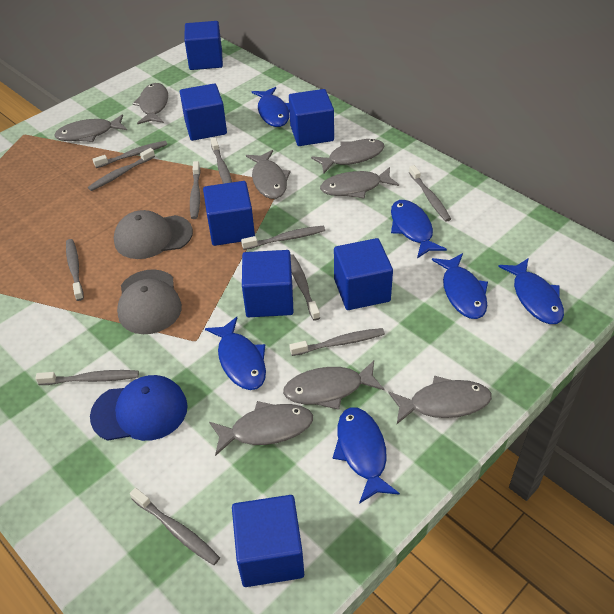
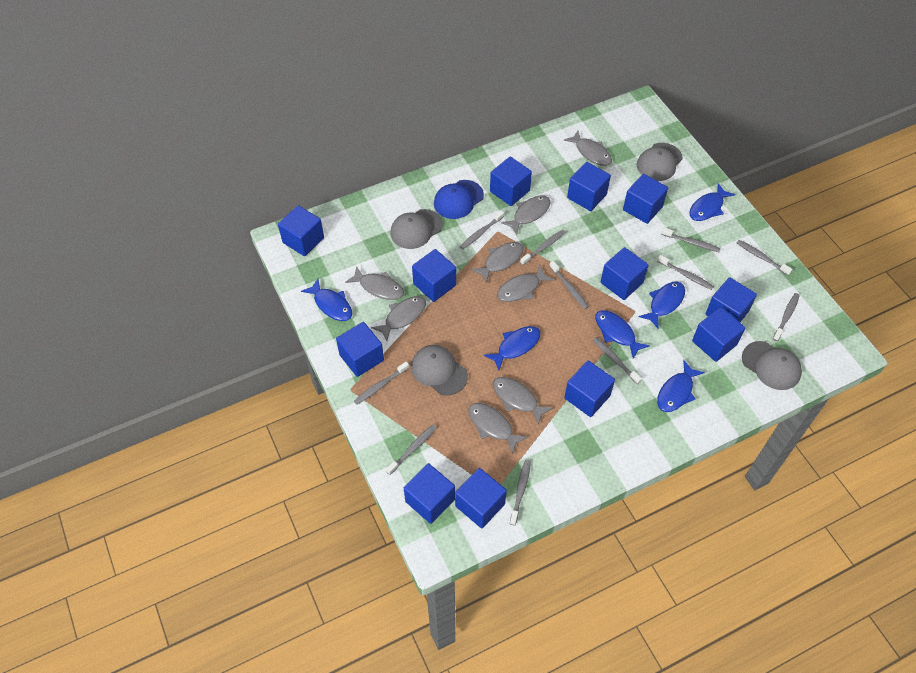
blue cube: 7 -> 12
grey cap: 2 -> 4

